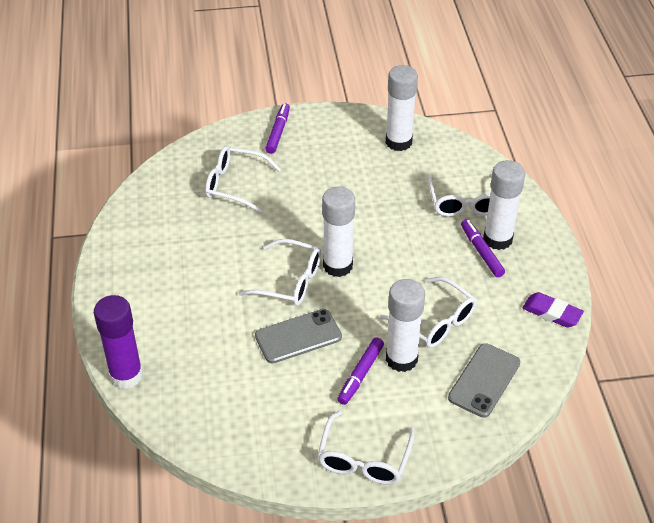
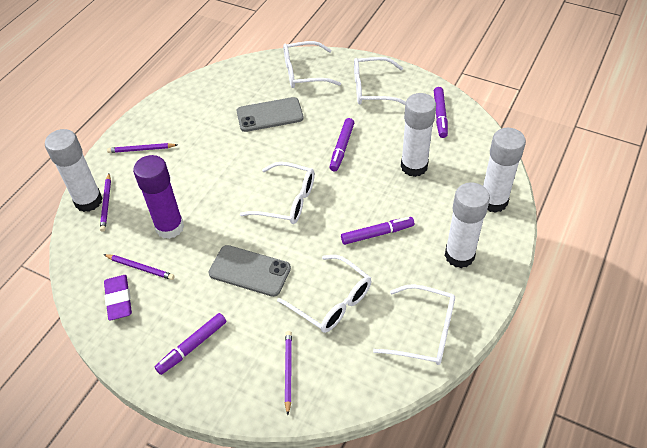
purple marker: 3 -> 4
purple pencil: 0 -> 4

